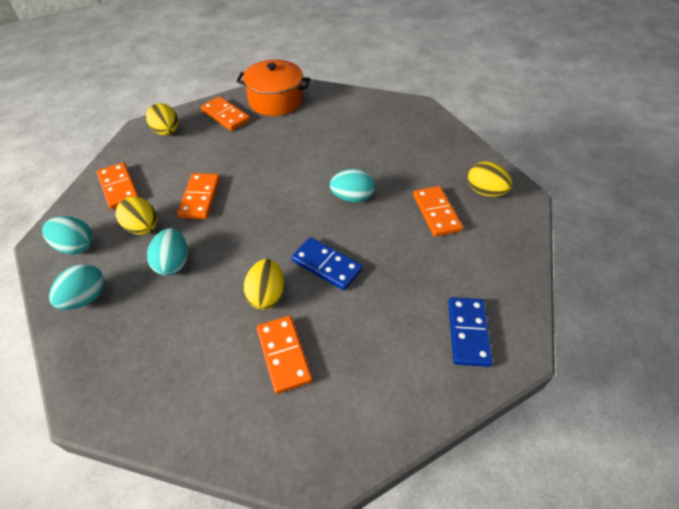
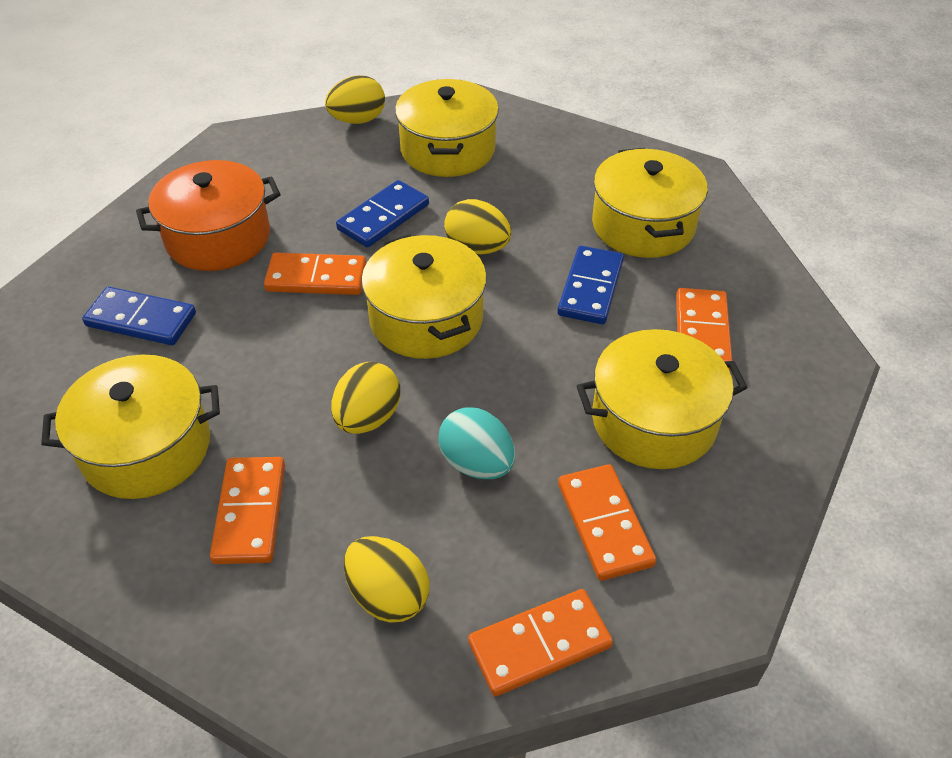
blue domino: 2 -> 3
turquoise egg: 4 -> 1
yellow pot: 0 -> 5

